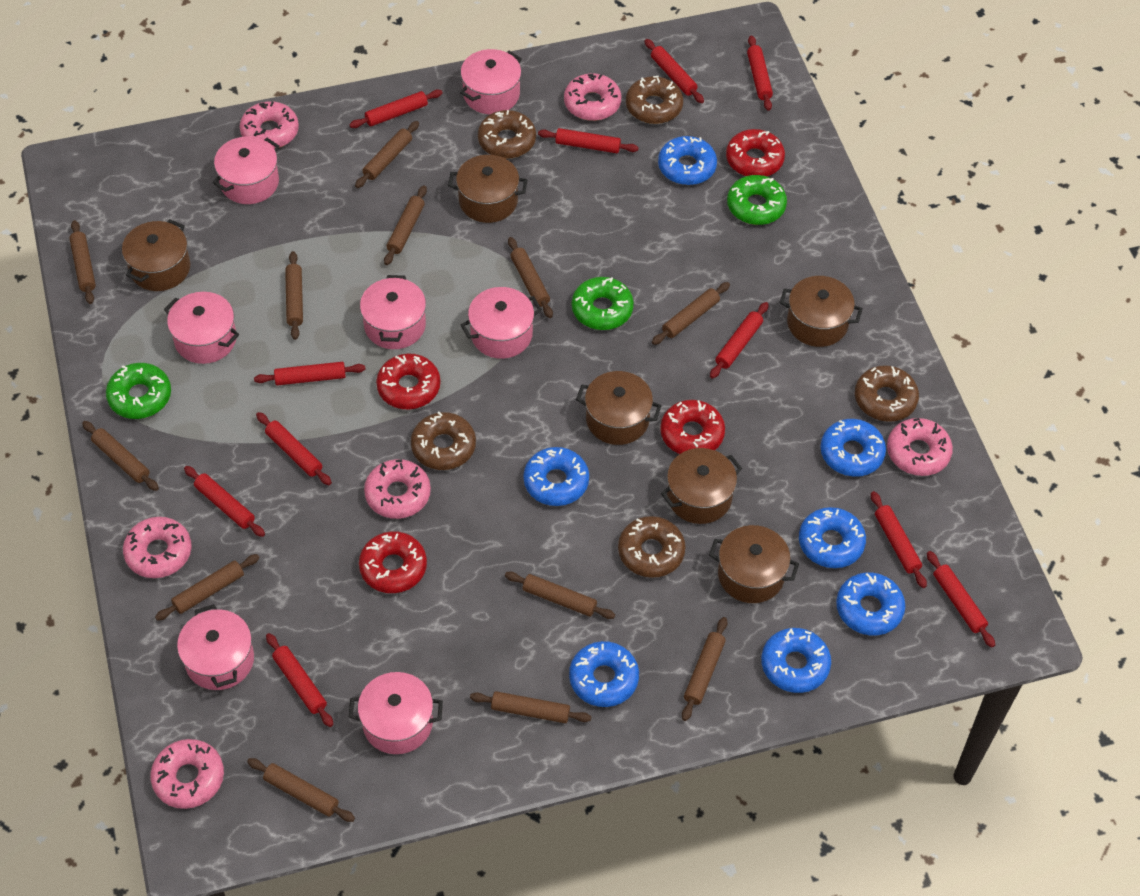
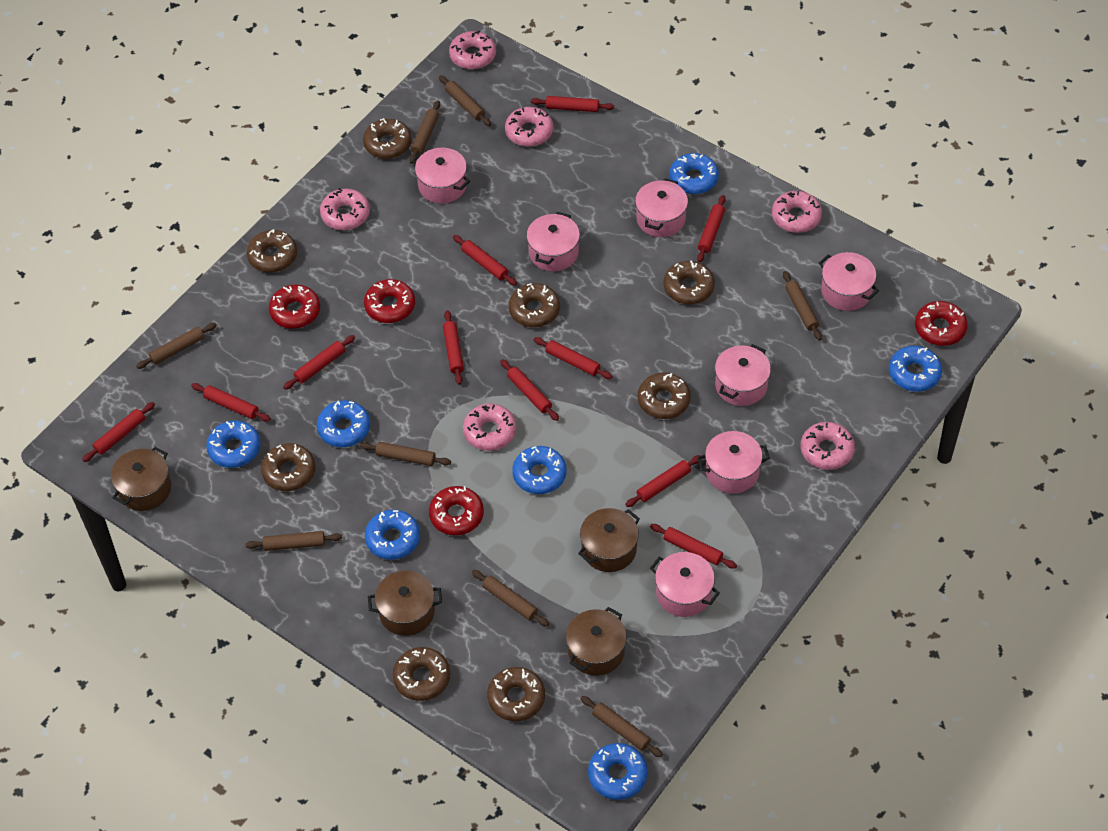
brown donut: 5 -> 8
brown pot: 6 -> 4
brown rolling pin: 12 -> 8
green donut: 3 -> 0

